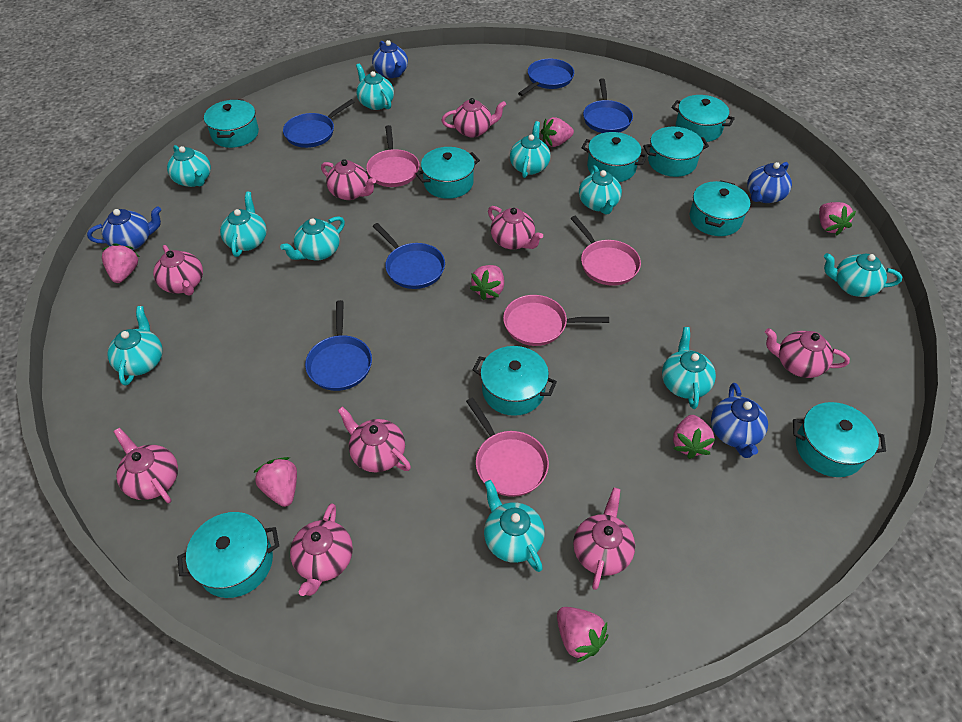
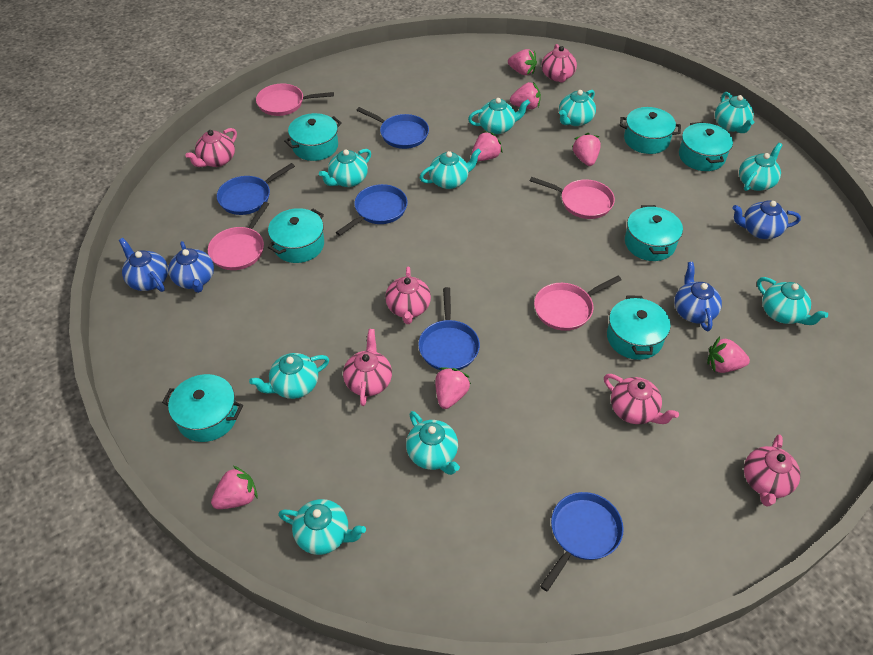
pink teapot: 9 -> 6
turquoise pot: 9 -> 7

